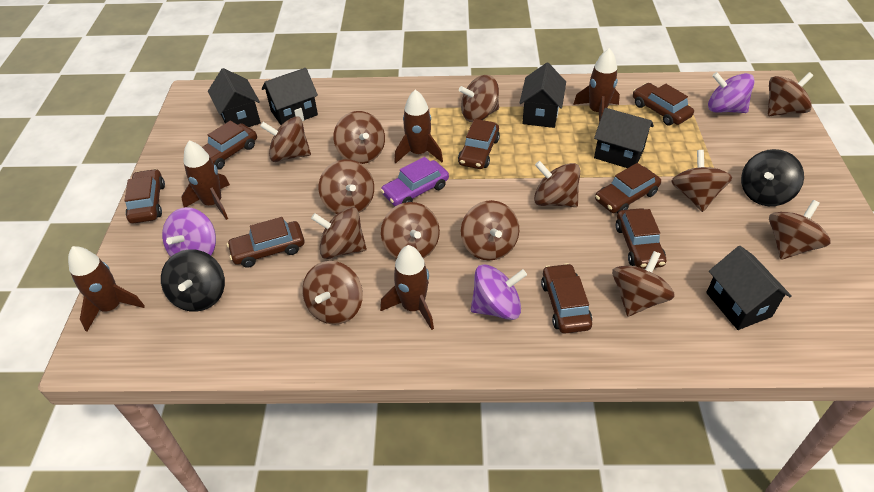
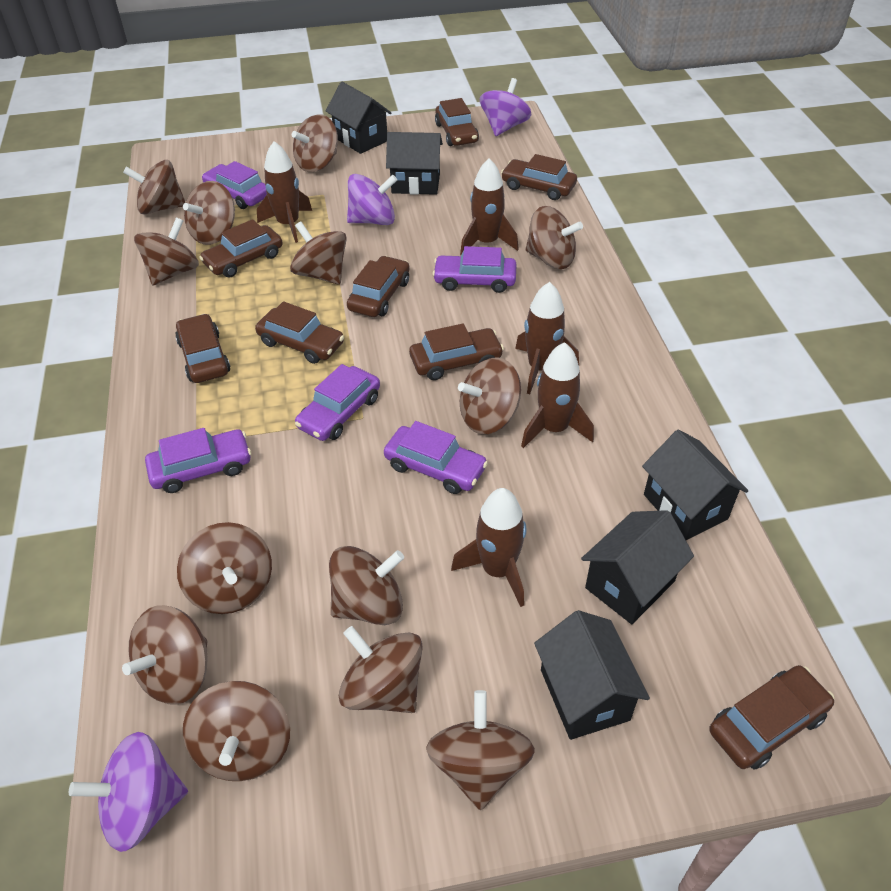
black spinning top: 2 -> 0
purple car: 1 -> 5

